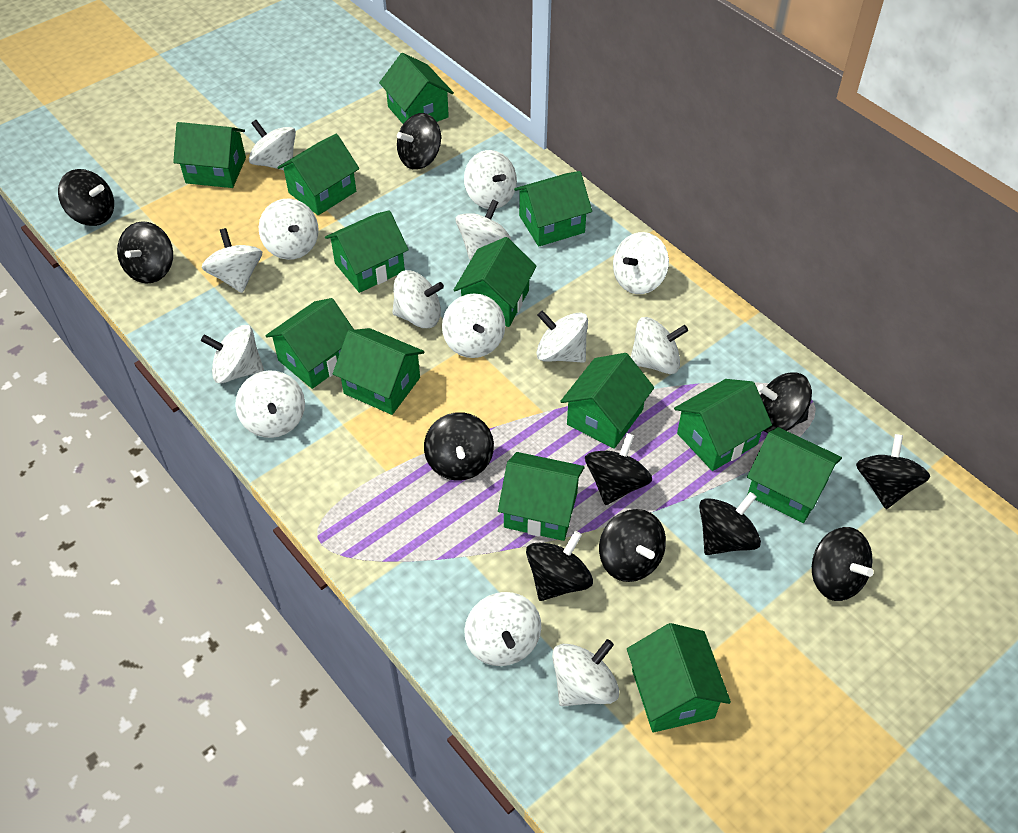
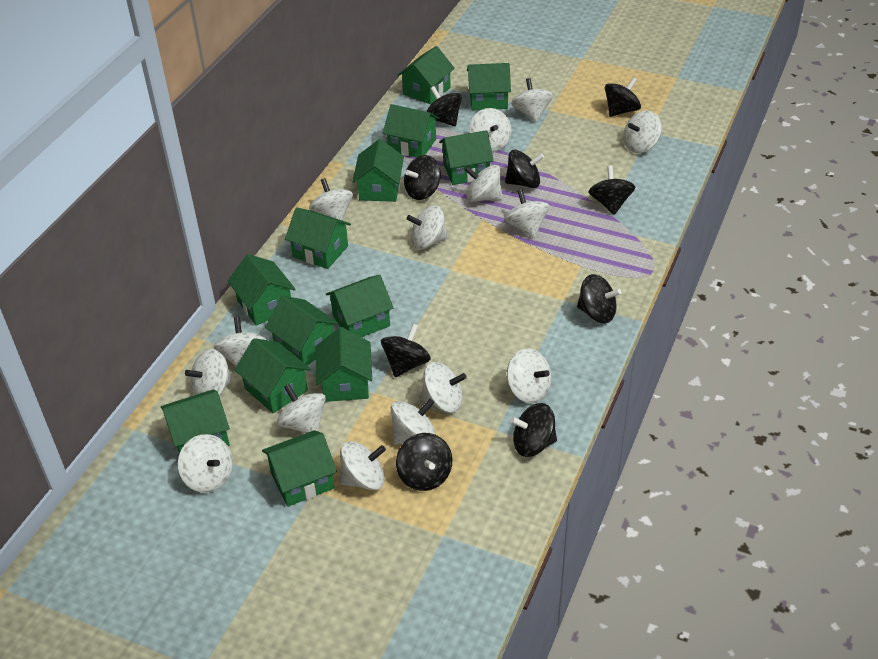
black spinning top: 11 -> 9
white spinning top: 14 -> 15

